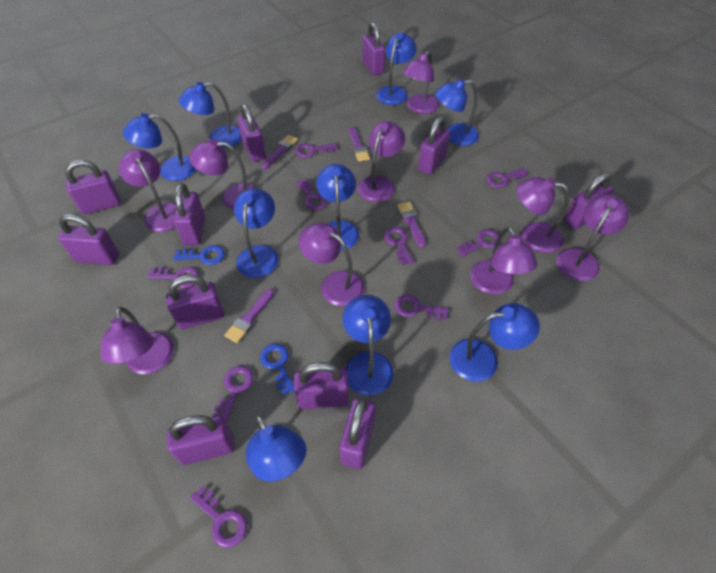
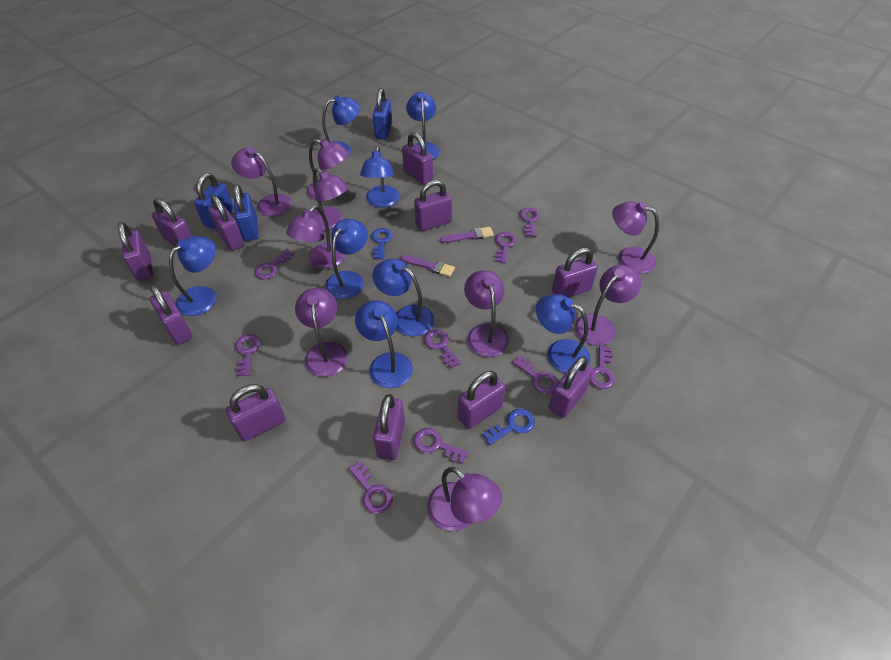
blue lamp: 9 -> 8
blue padlock: 0 -> 3
purple brush: 4 -> 2

